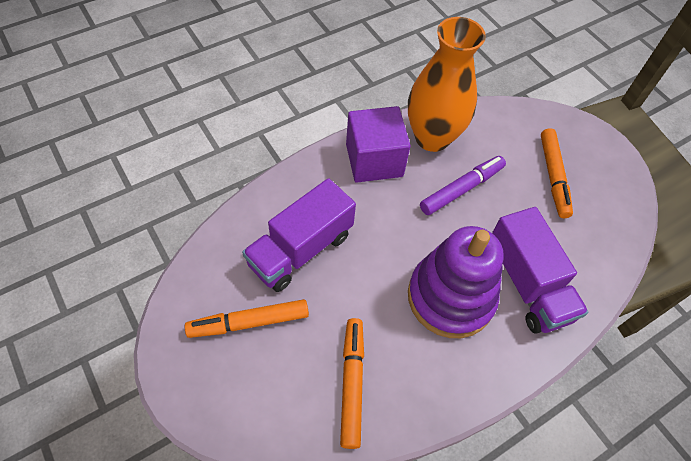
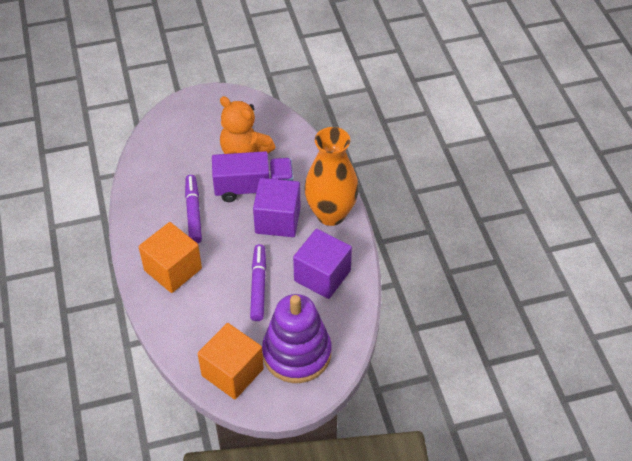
orange cube: 0 -> 2
orange marker: 3 -> 0
orange teddy bear: 0 -> 1
purple cube: 1 -> 2
purple marker: 1 -> 2
purple truck: 2 -> 1

